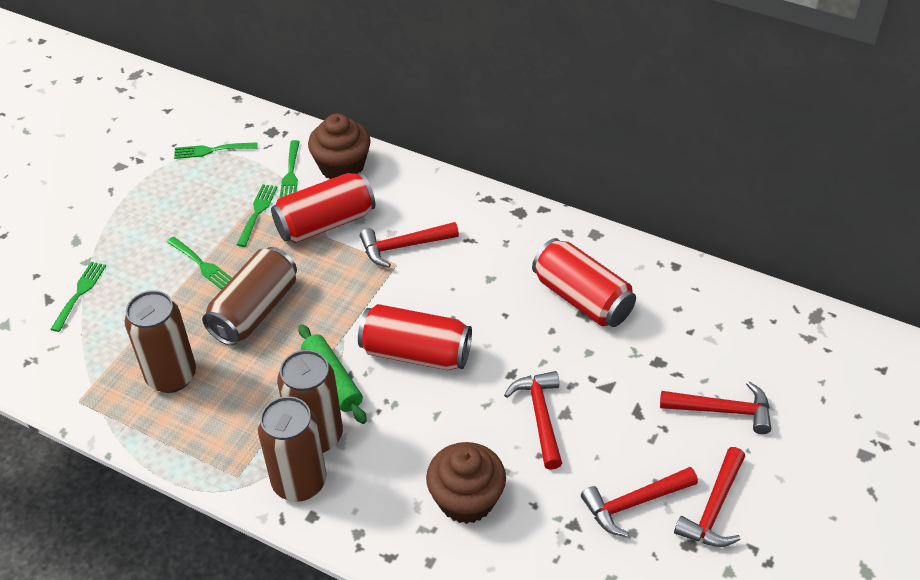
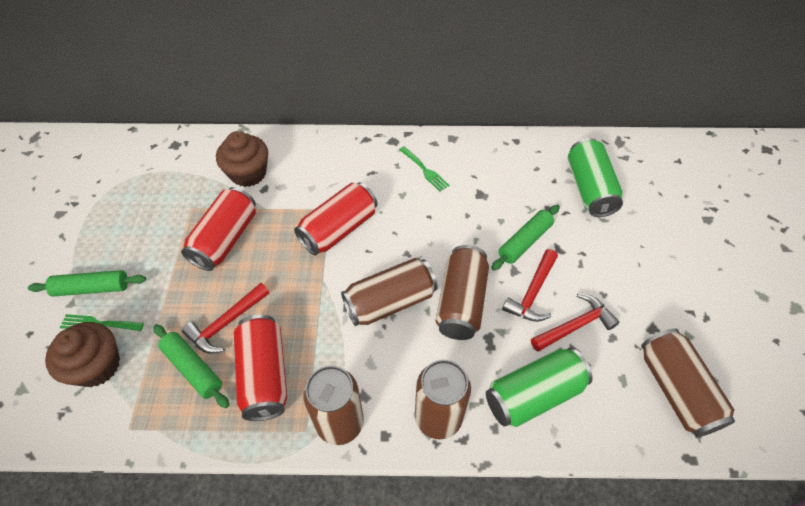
brown can: 4 -> 5
green can: 0 -> 2
green fork: 5 -> 2
green rolling pin: 1 -> 3
red hammer: 5 -> 3

